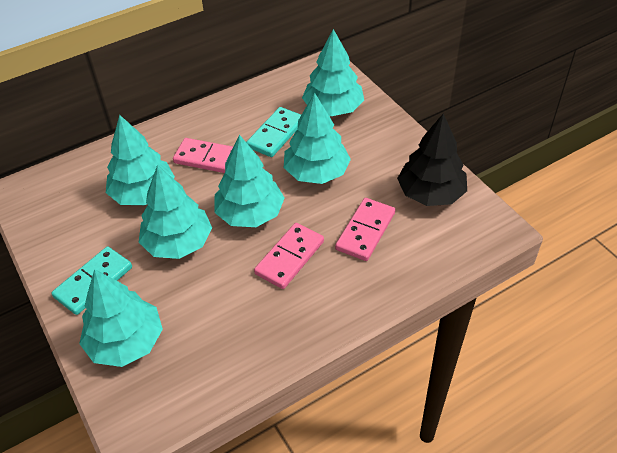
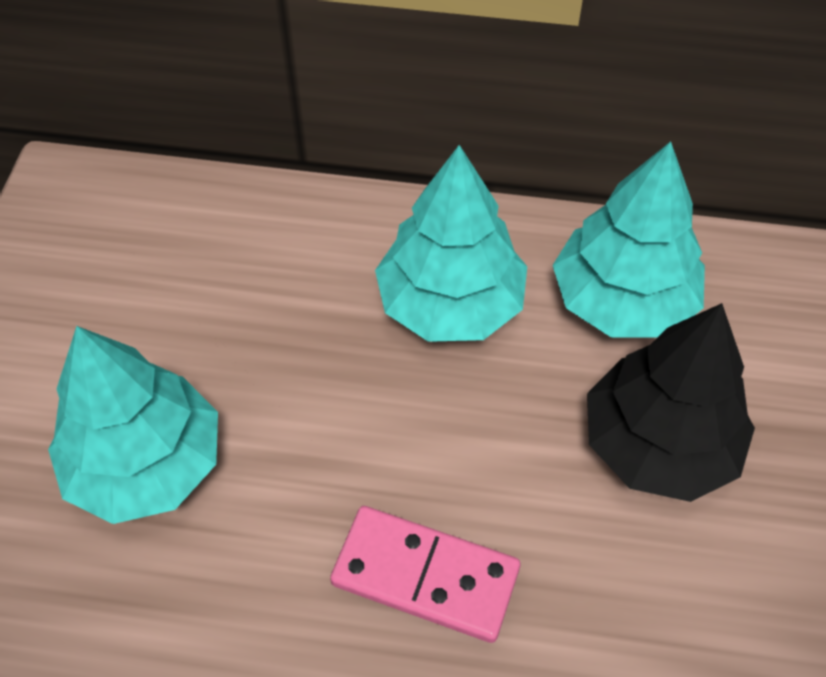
pink domino: 3 -> 1
turquoise domino: 2 -> 0
turquoise tree: 6 -> 3

